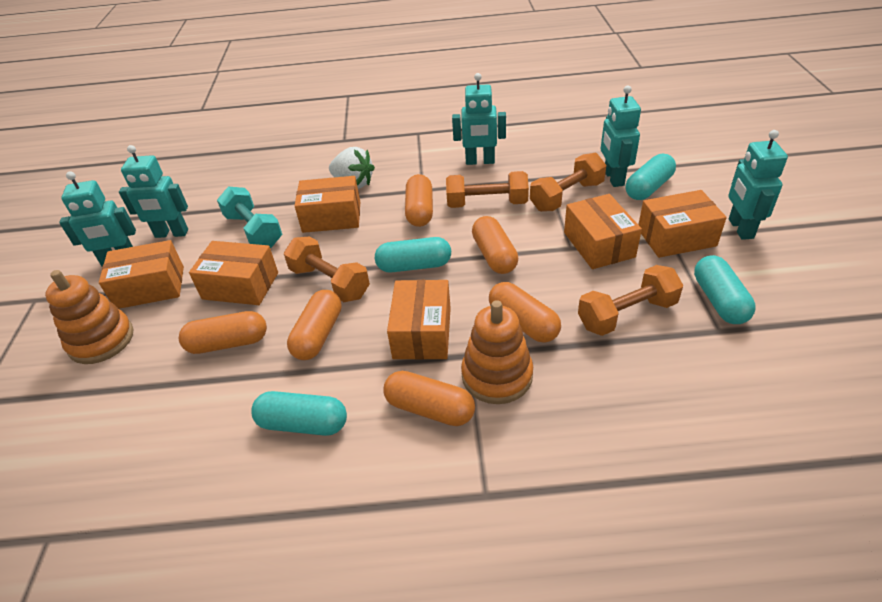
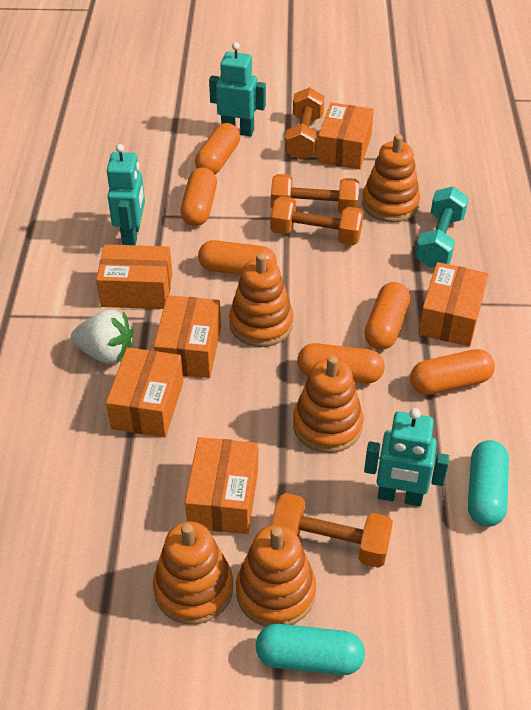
orange stacking toy: 2 -> 5
turquoise capsule: 4 -> 2
turquoise robot: 5 -> 3

